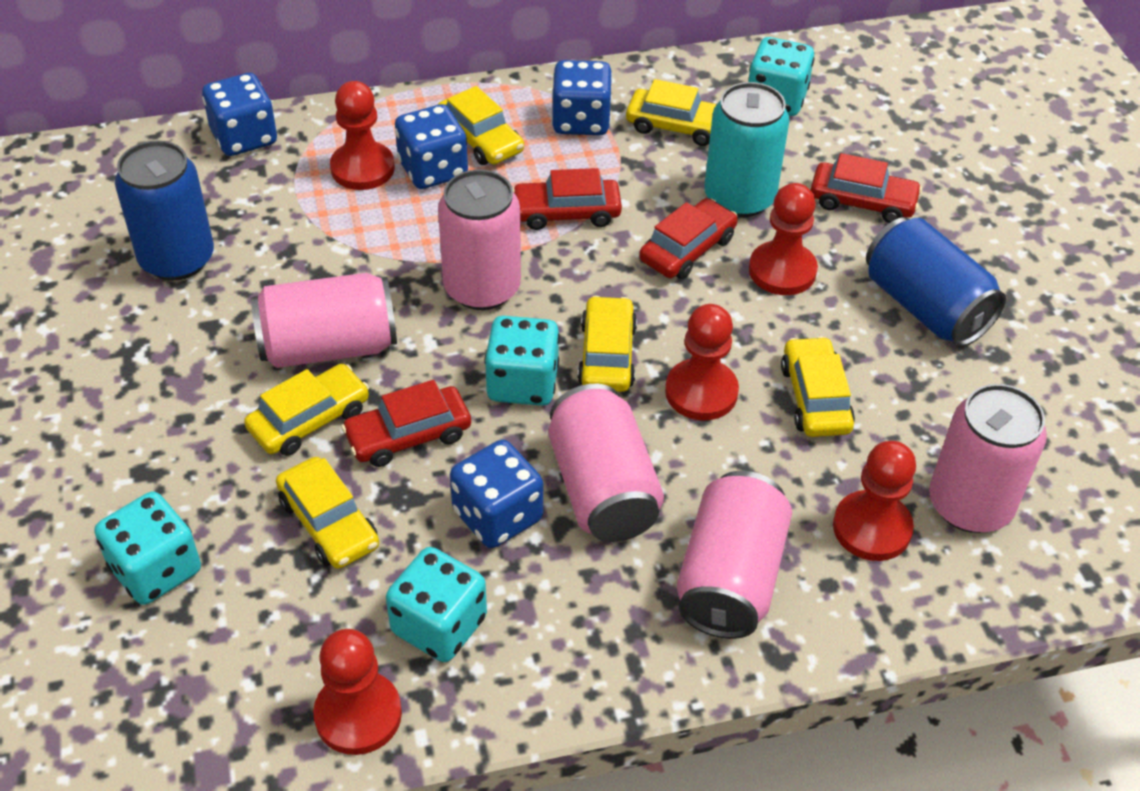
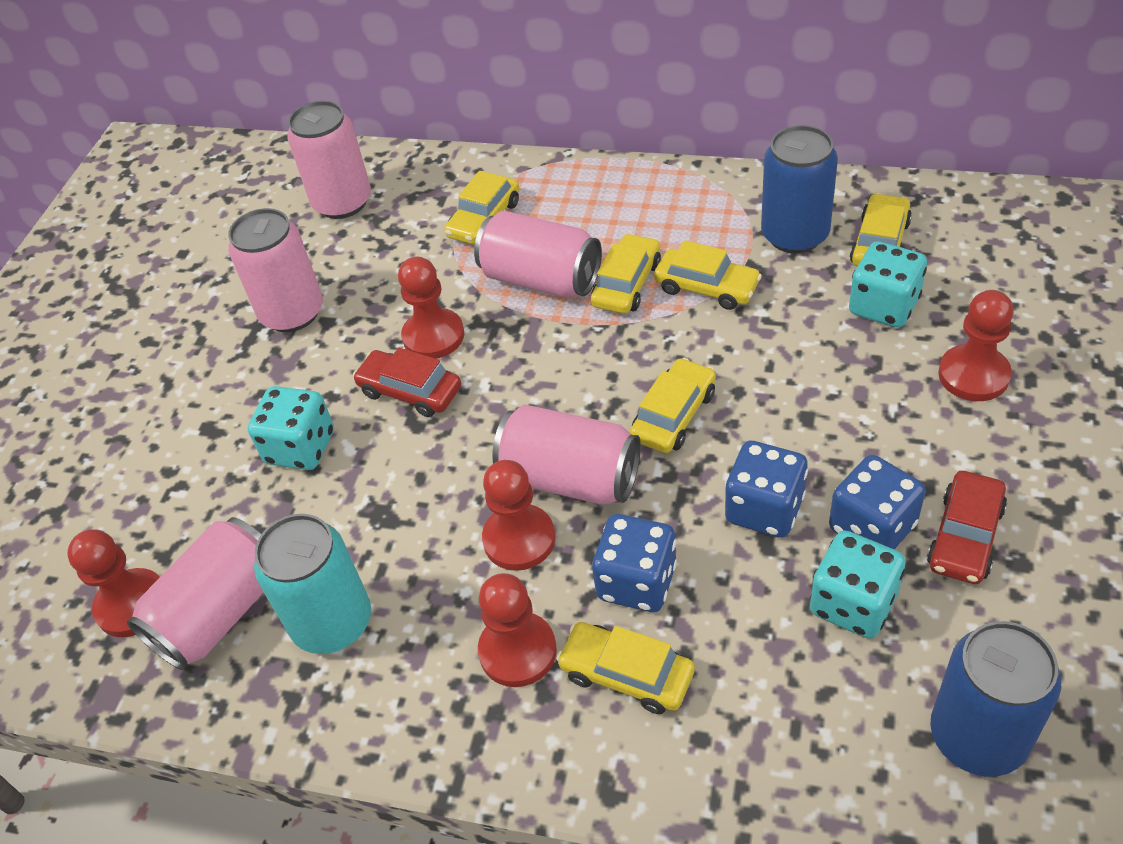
blue dice: 4 -> 3
red car: 4 -> 2
turquoise dice: 4 -> 3

